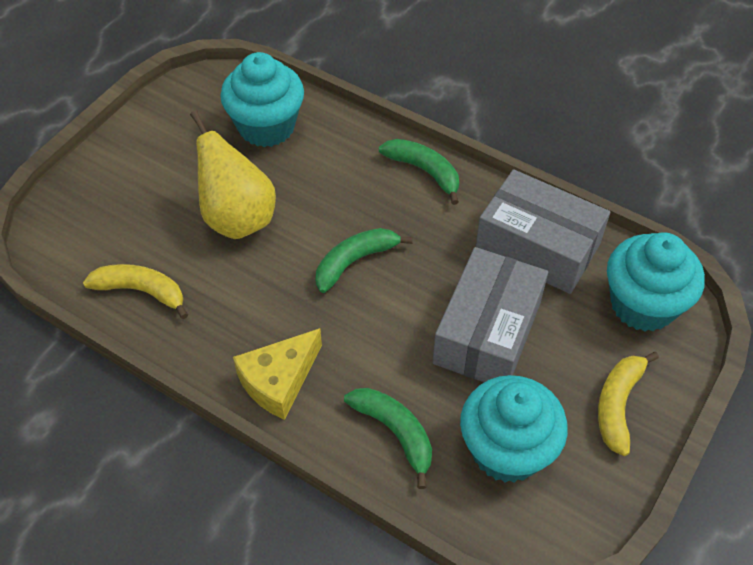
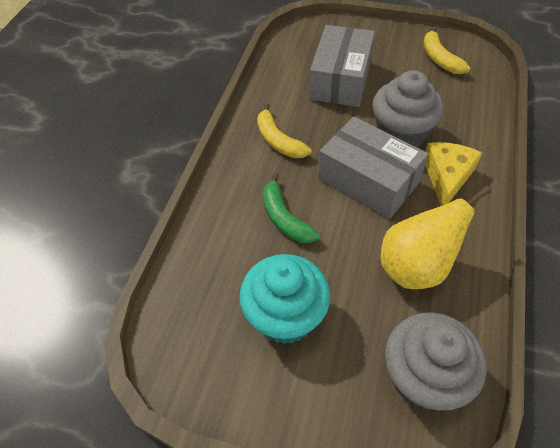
green banana: 3 -> 1
grey cupcake: 0 -> 2
turquoise cupcake: 3 -> 1

